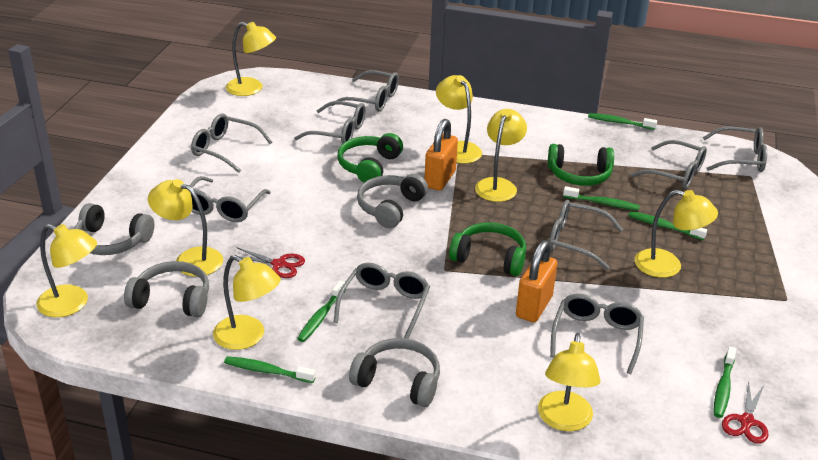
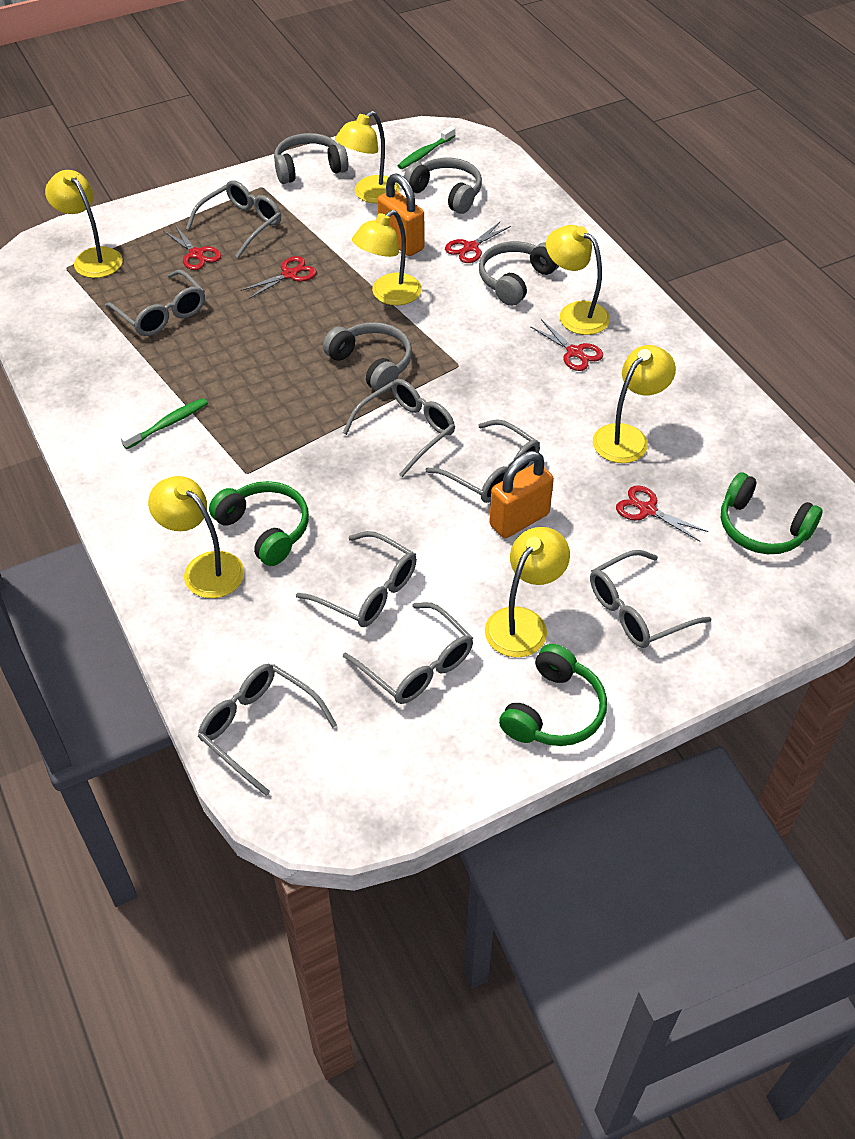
green toothbrush: 6 -> 2
grey glasses: 9 -> 8
red scissors: 2 -> 5
yellow lamp: 8 -> 7

